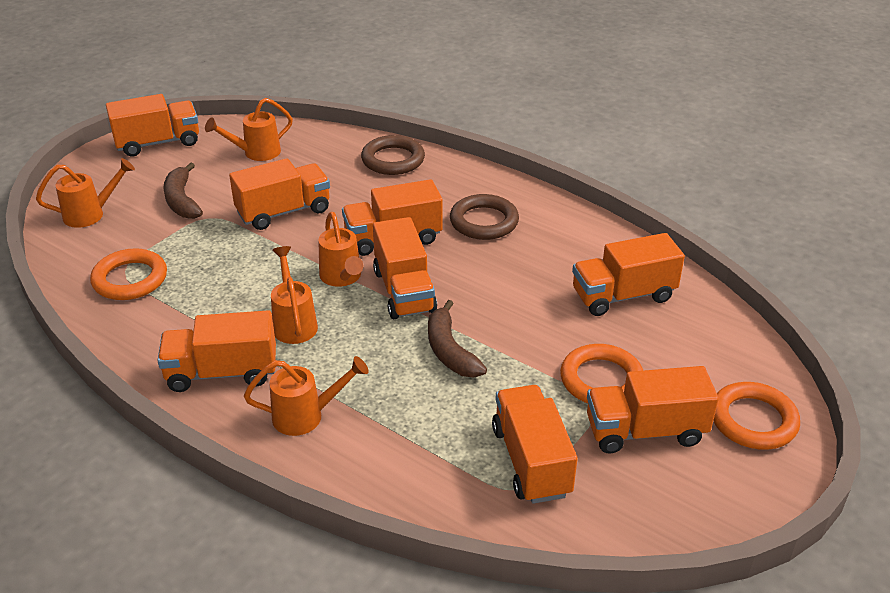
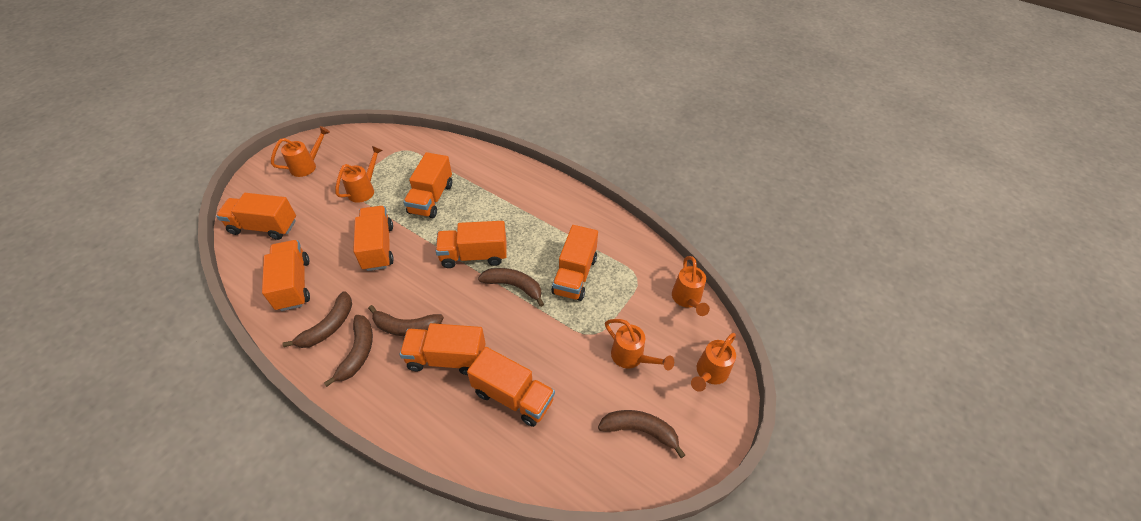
brown banana: 2 -> 5
brown ring: 2 -> 0
orange ring: 3 -> 0

